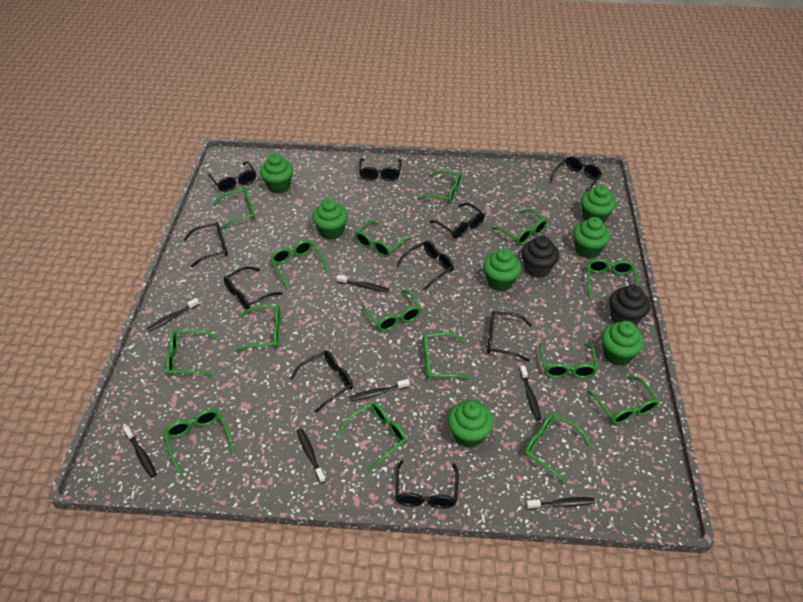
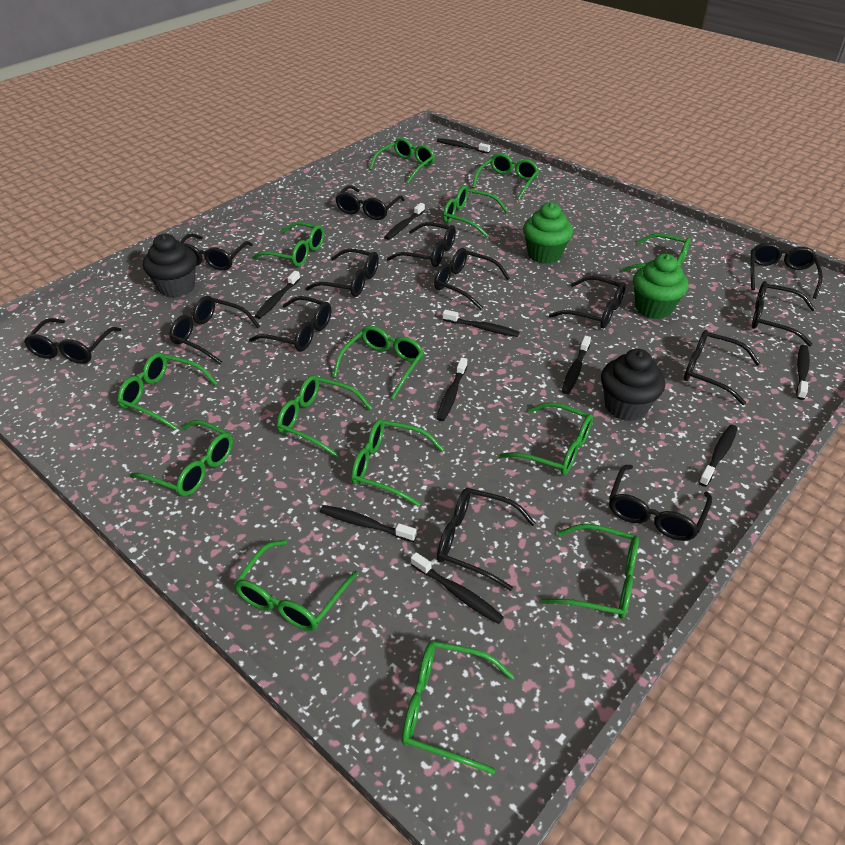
black glasses: 10 -> 14
black toothbrush: 7 -> 10
green cupcake: 7 -> 2
green glasses: 15 -> 14

